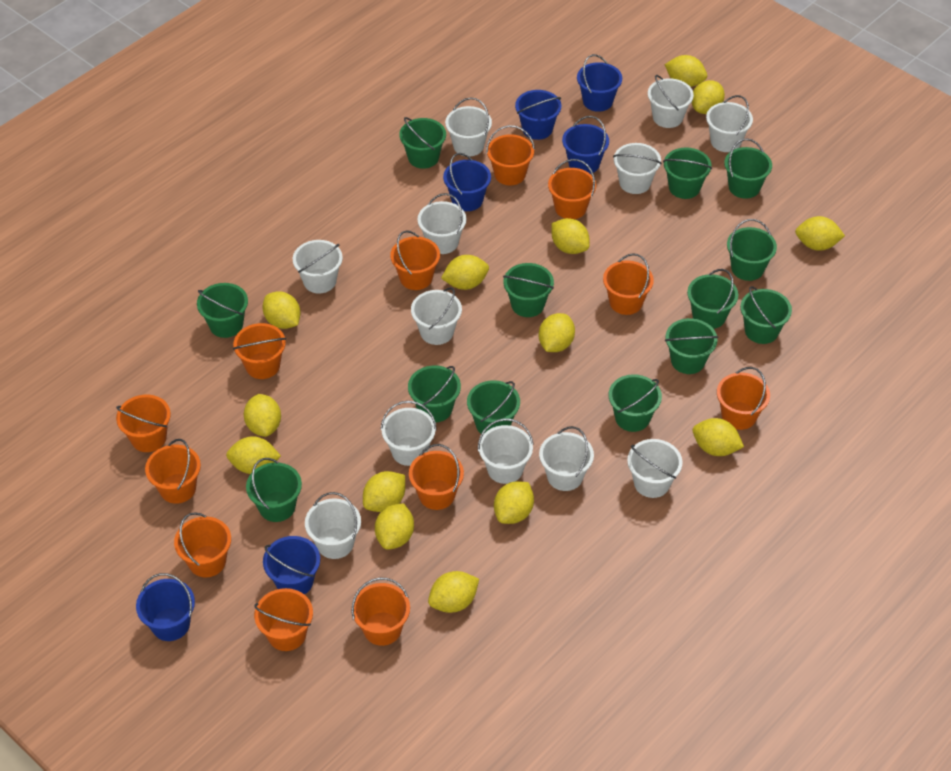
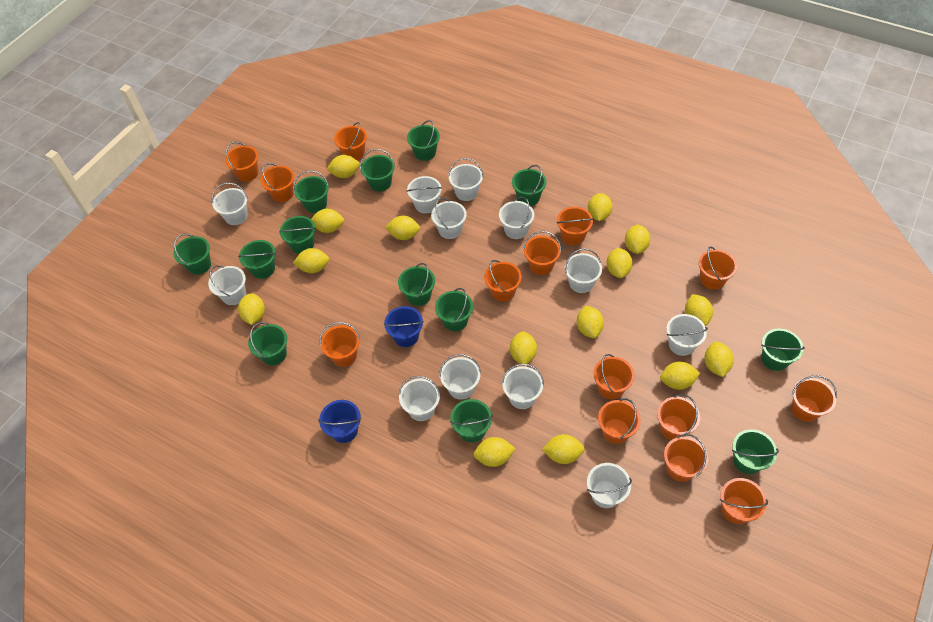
blue bucket: 6 -> 2
orange bucket: 12 -> 14
yellow lemon: 14 -> 15

